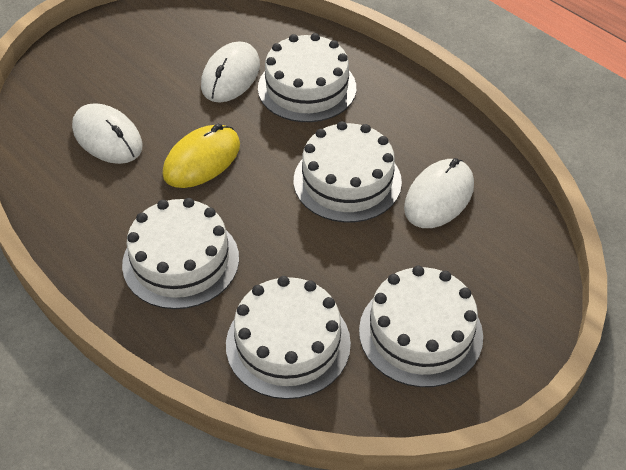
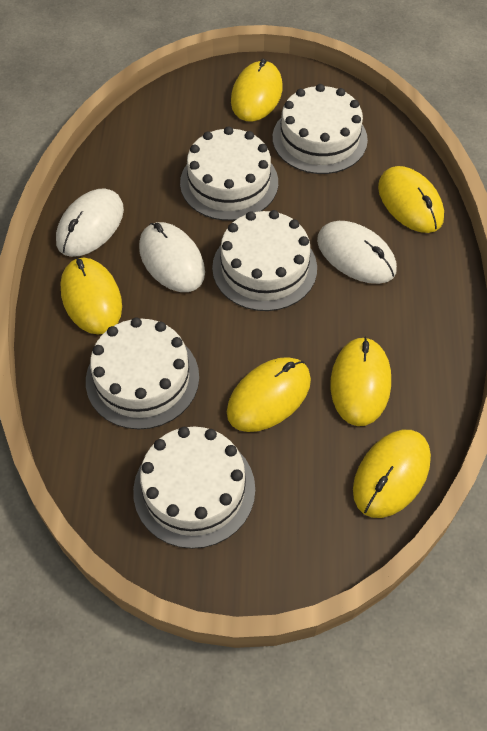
yellow mouse: 1 -> 6

